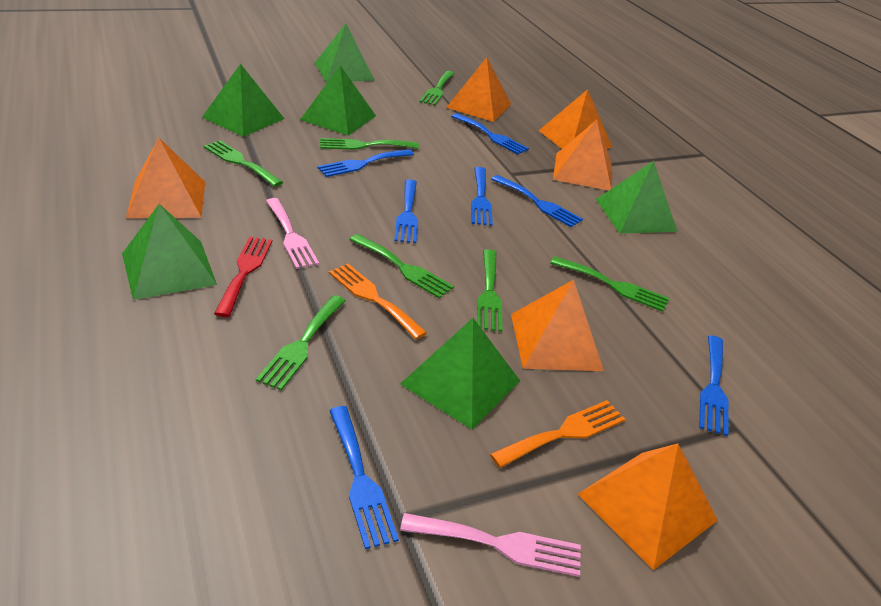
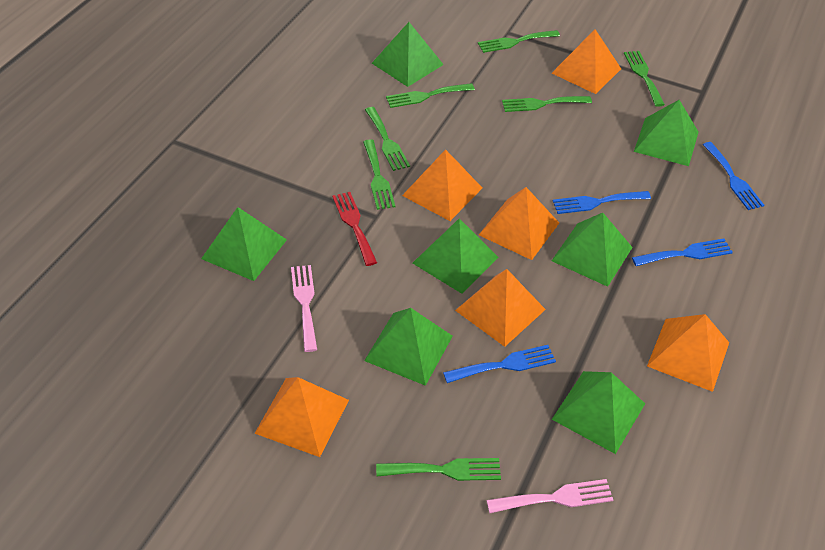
blue fork: 7 -> 4
green pyramid: 6 -> 7
orange fork: 2 -> 0

